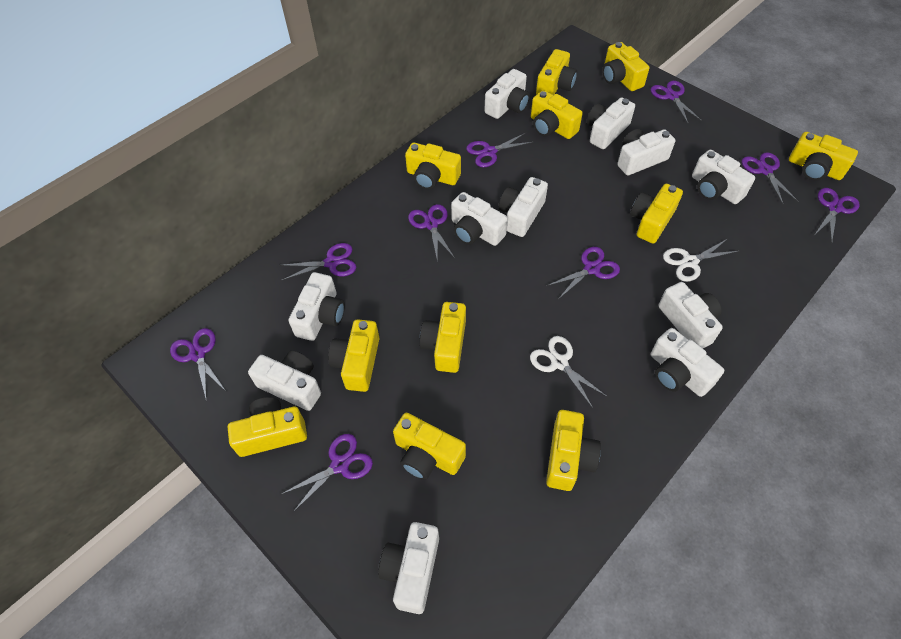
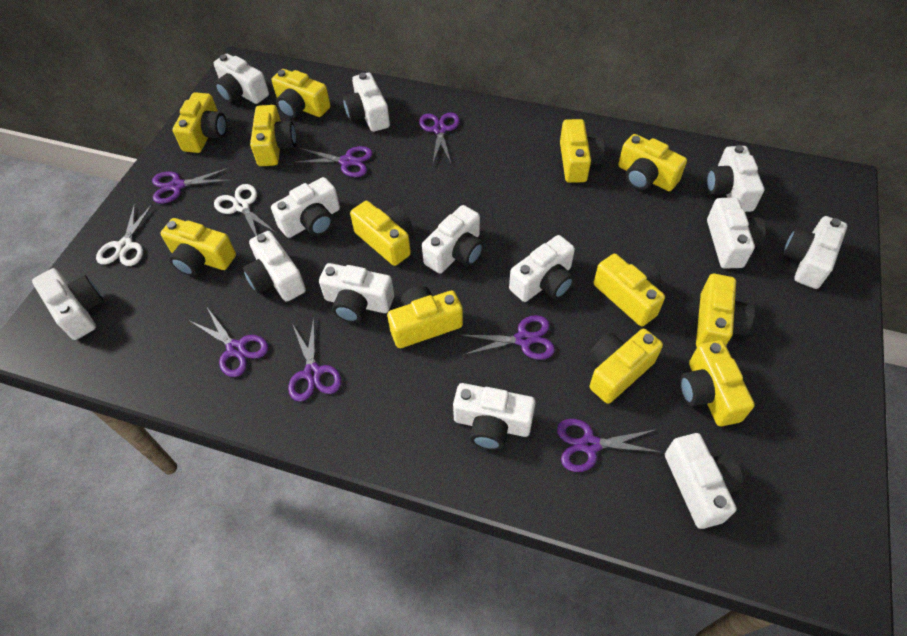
purple scissors: 9 -> 7
white camera: 11 -> 13
yellow camera: 11 -> 12

